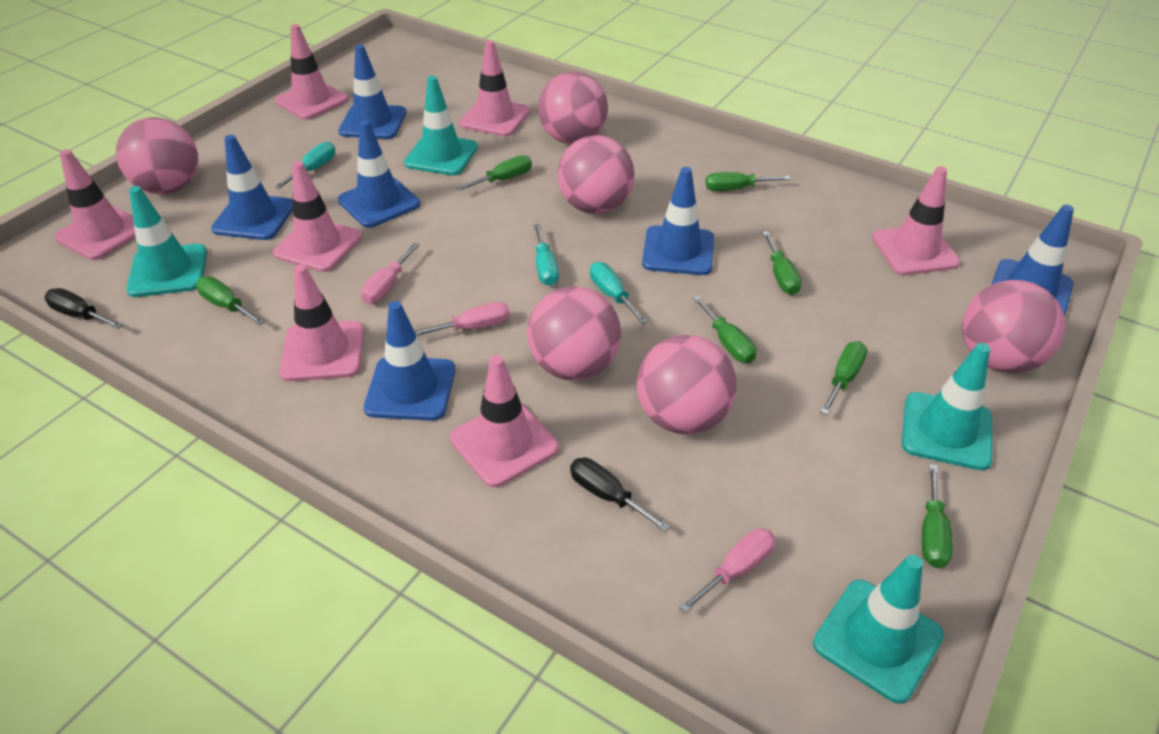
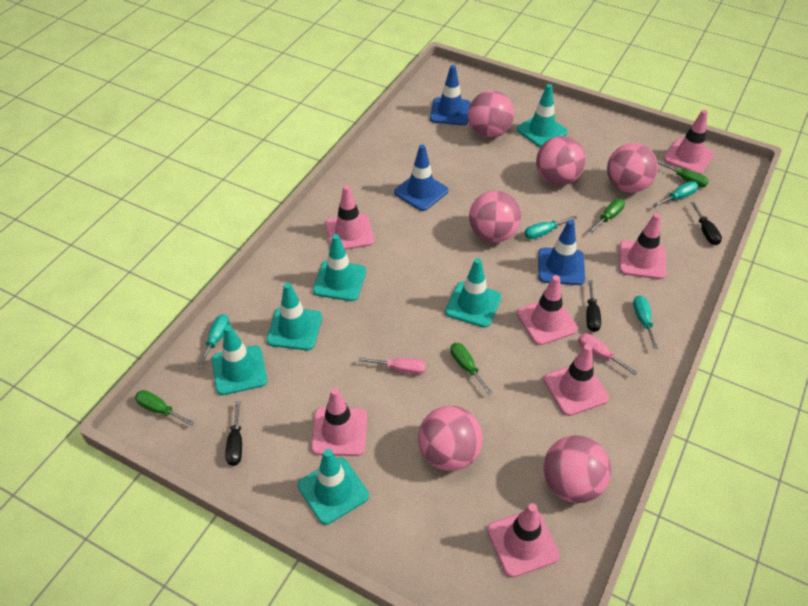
black screwdriver: 2 -> 3
blue traffic cone: 6 -> 3
green screwdriver: 7 -> 4
pink screwdriver: 3 -> 2
turquoise screwdriver: 3 -> 4
turquoise traffic cone: 4 -> 6

